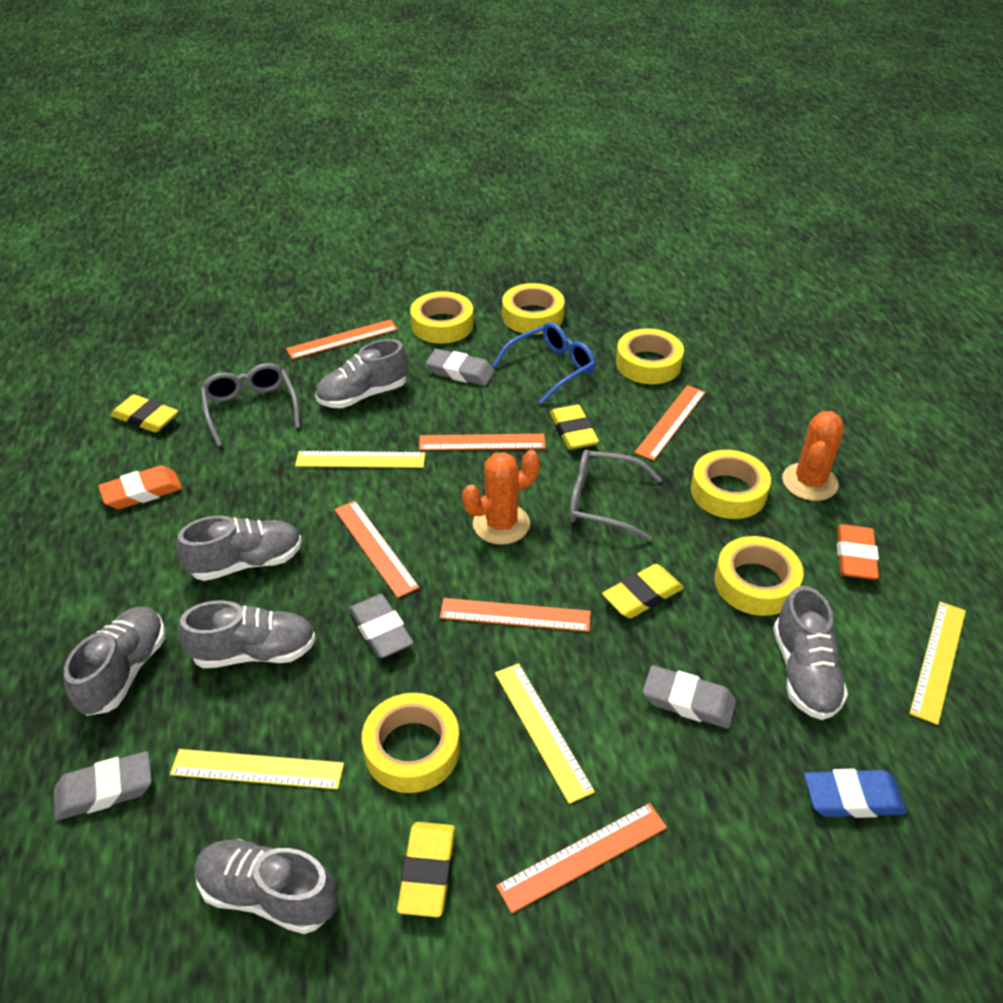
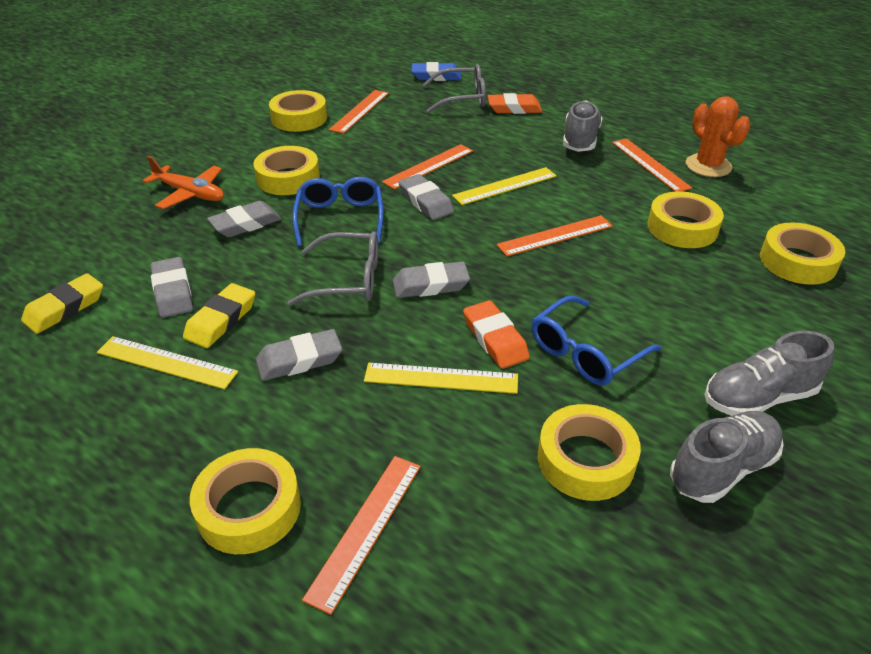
blue glasses: 1 -> 2
grey eraser: 4 -> 5
grey shoe: 6 -> 3
orange cactus: 2 -> 1
orange plane: 0 -> 1
orange ruler: 6 -> 5
yellow eraser: 4 -> 2
yellow ruler: 4 -> 3

